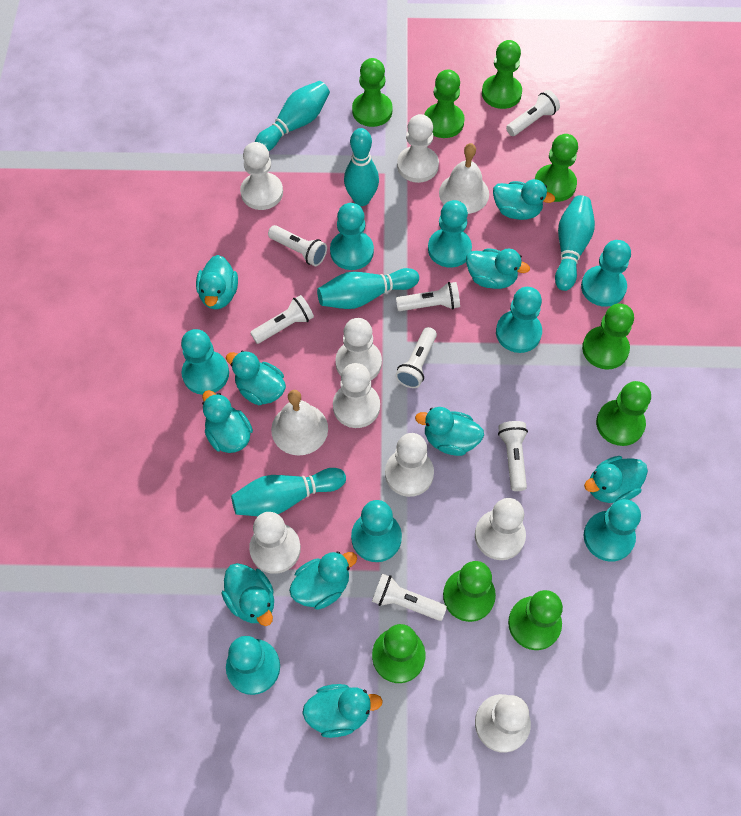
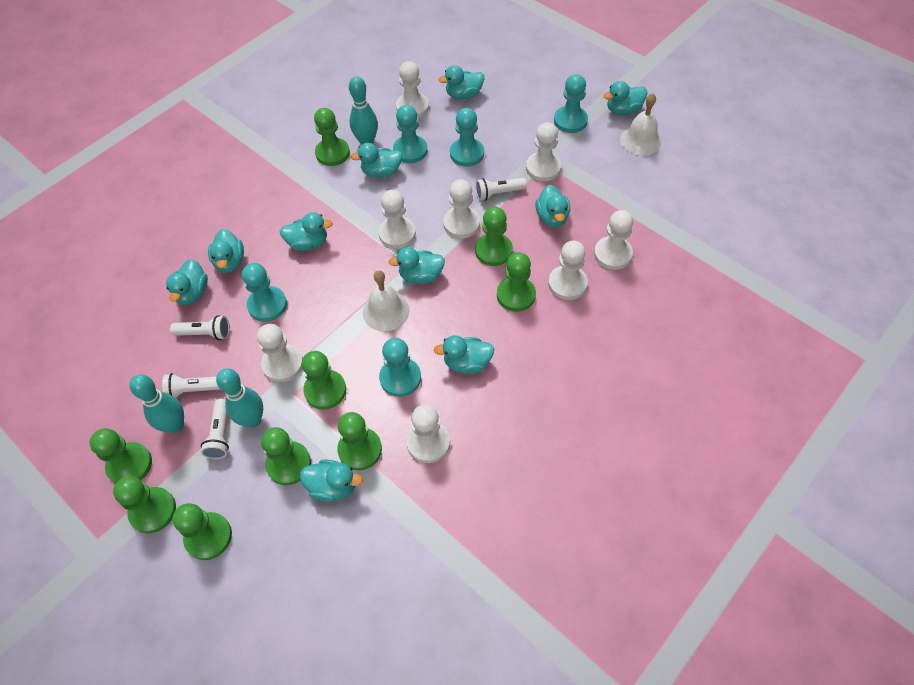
turquoise bowling pin: 5 -> 3
turquoise pawn: 8 -> 5
white flashlight: 7 -> 4

